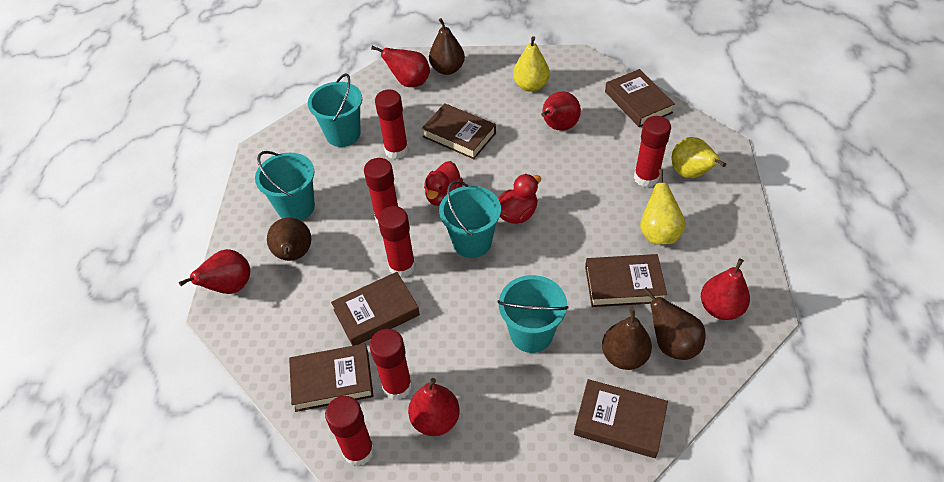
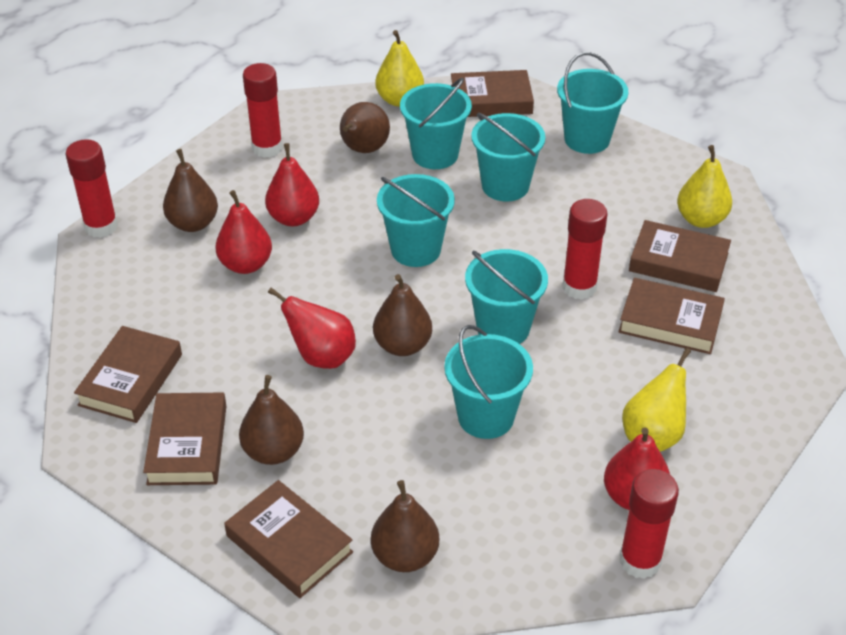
brown pear: 4 -> 5
red duck: 2 -> 0
red glue stick: 6 -> 4
red pear: 5 -> 4
turquoise bucket: 4 -> 6

